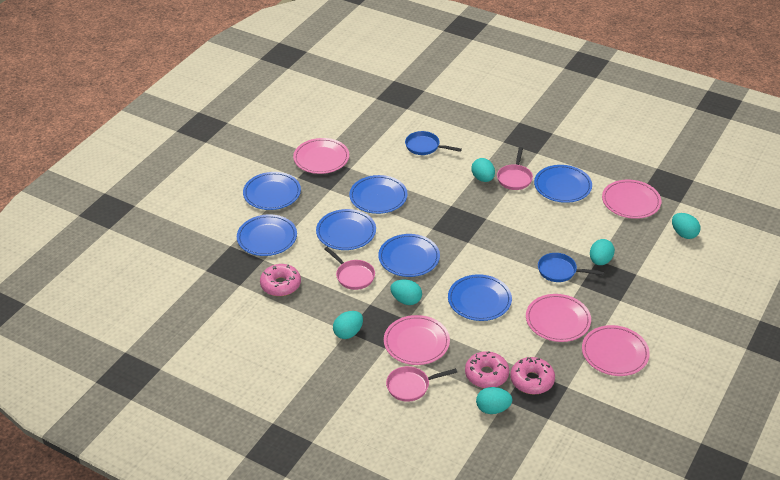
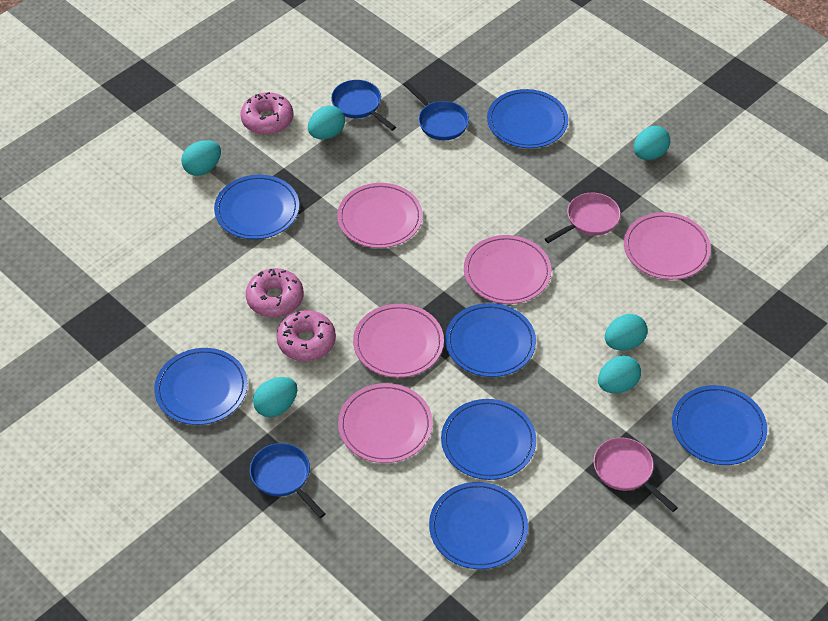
blue pan: 2 -> 3
pink pan: 3 -> 2

